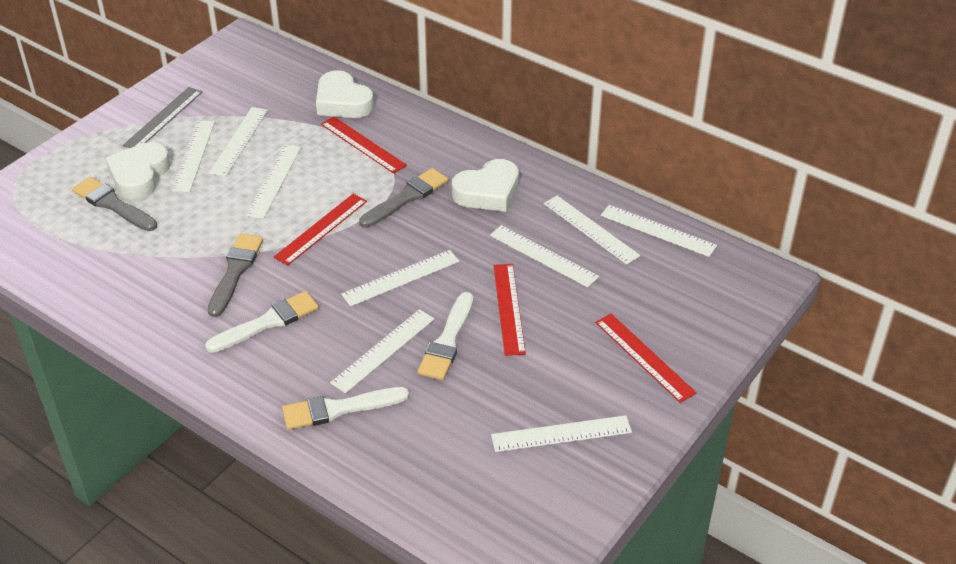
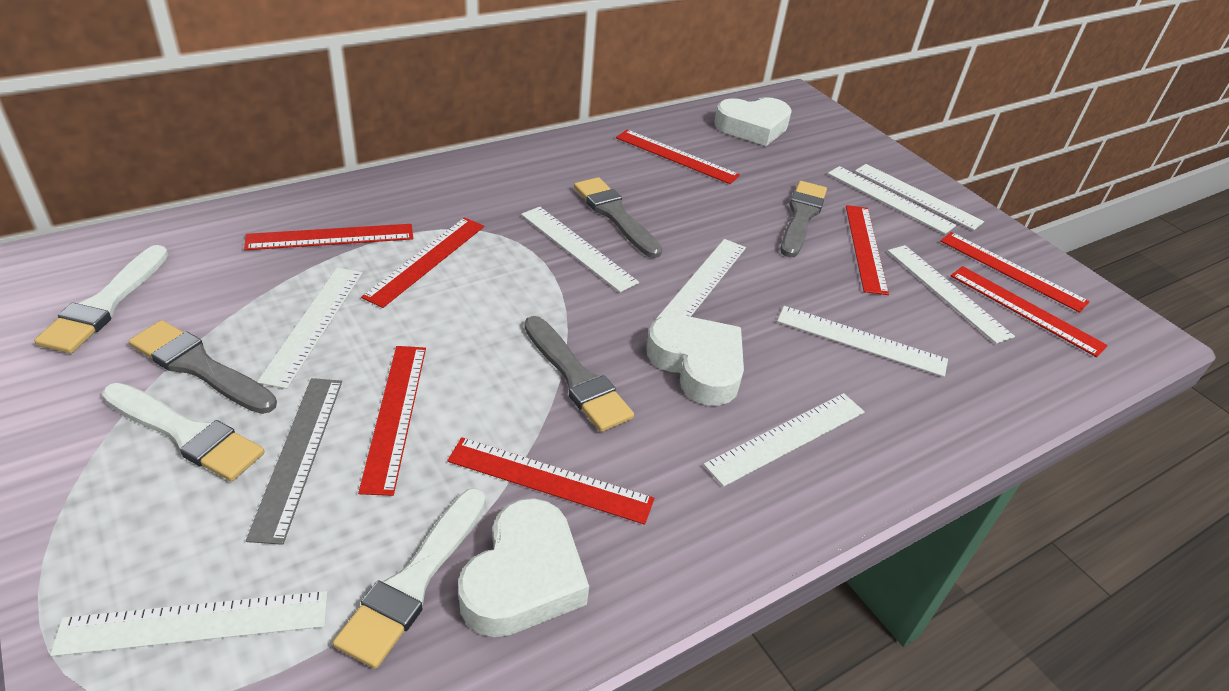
grey brush: 3 -> 4
red ruler: 4 -> 8

